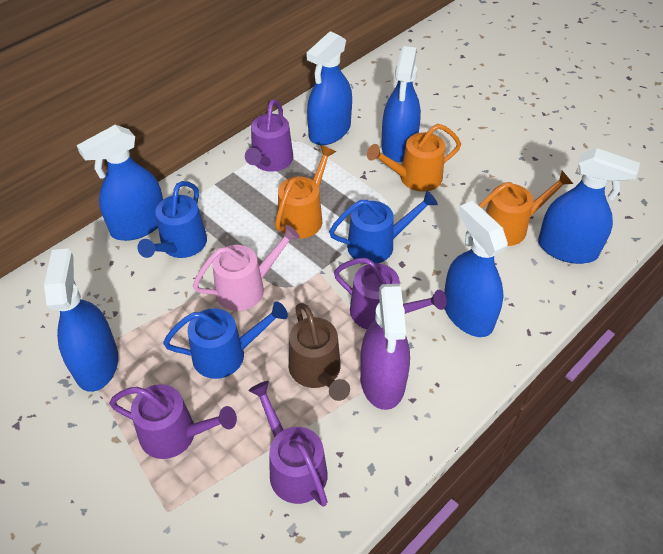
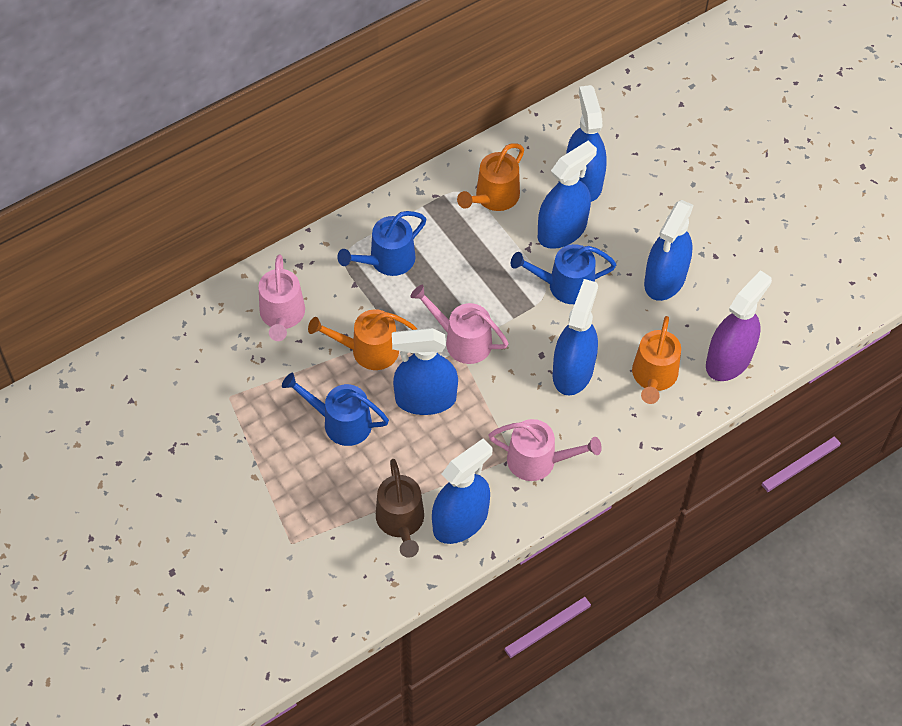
pink watering can: 1 -> 3
purple watering can: 4 -> 0

